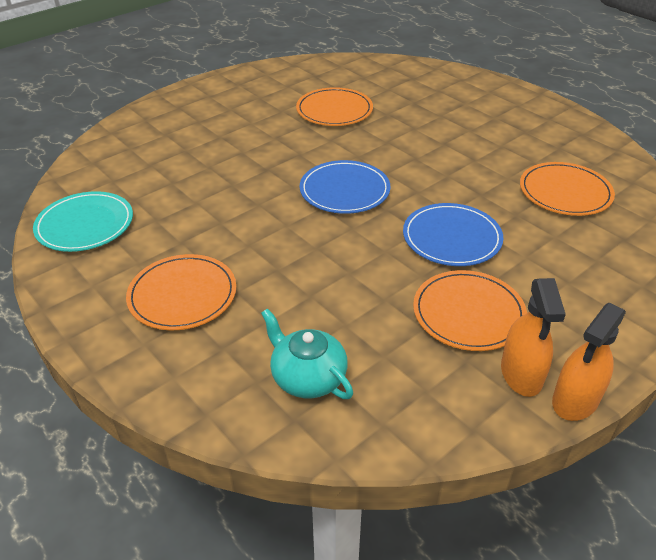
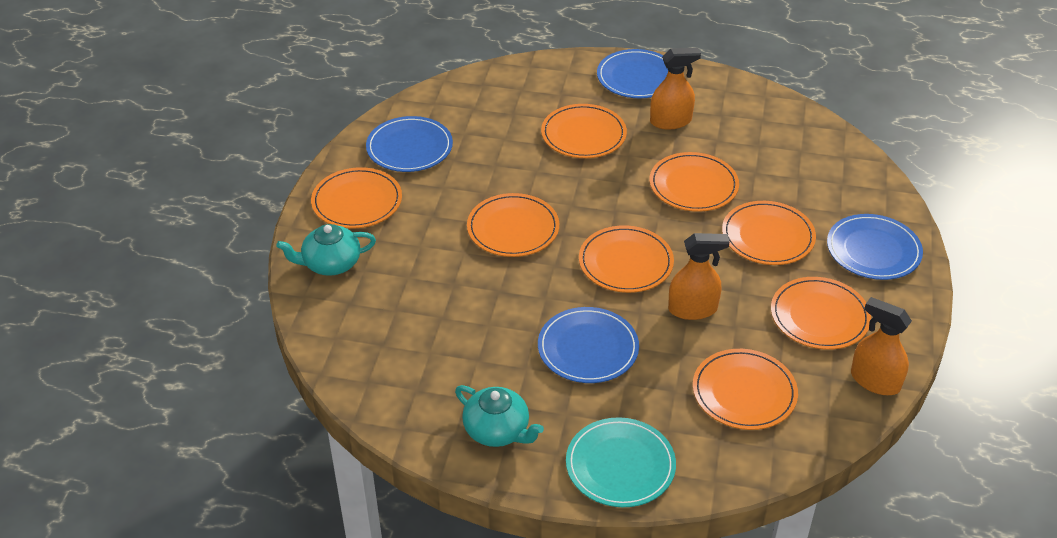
blue plate: 2 -> 4
orange plate: 4 -> 8
orange spray bottle: 2 -> 3
turquoise teapot: 1 -> 2

